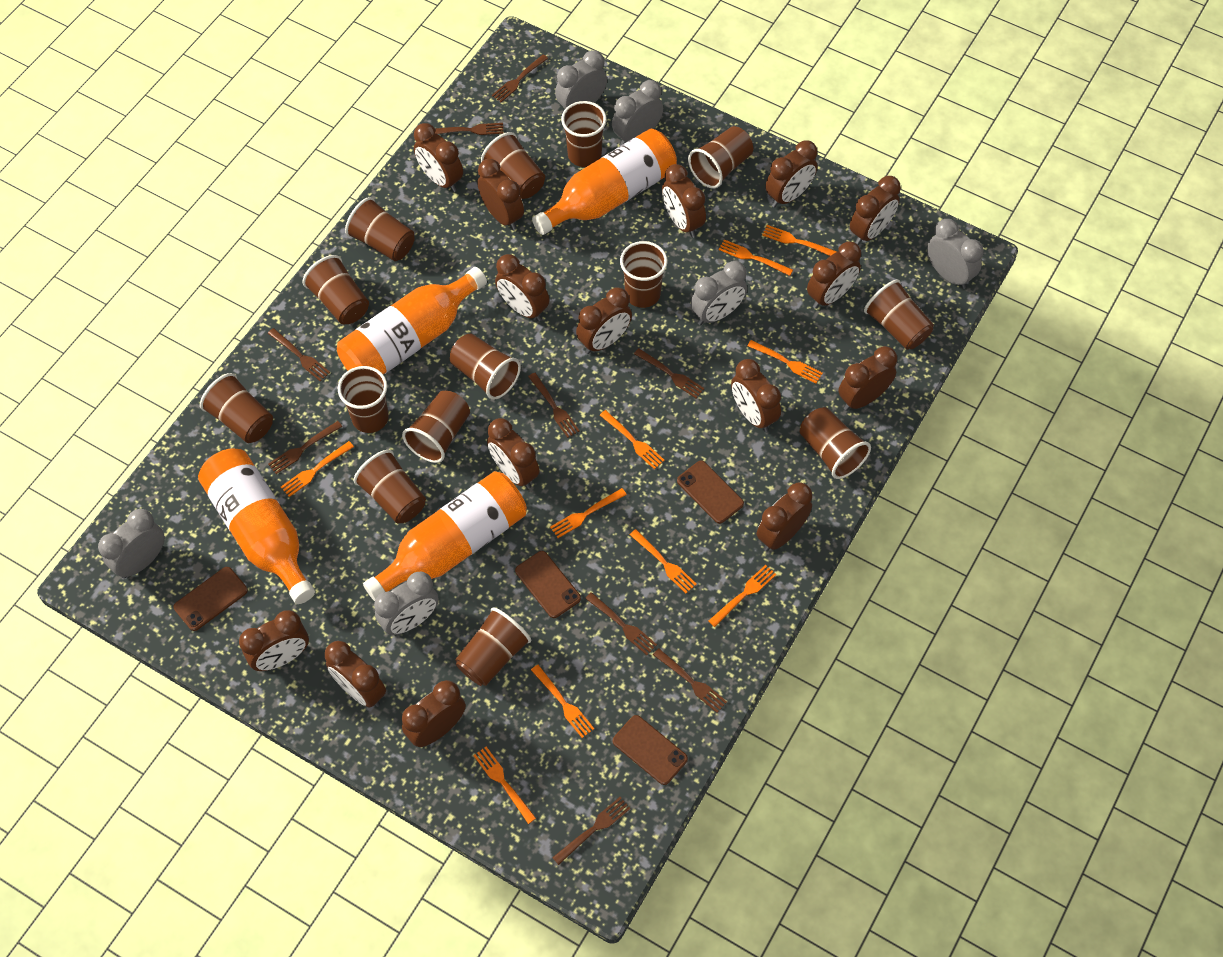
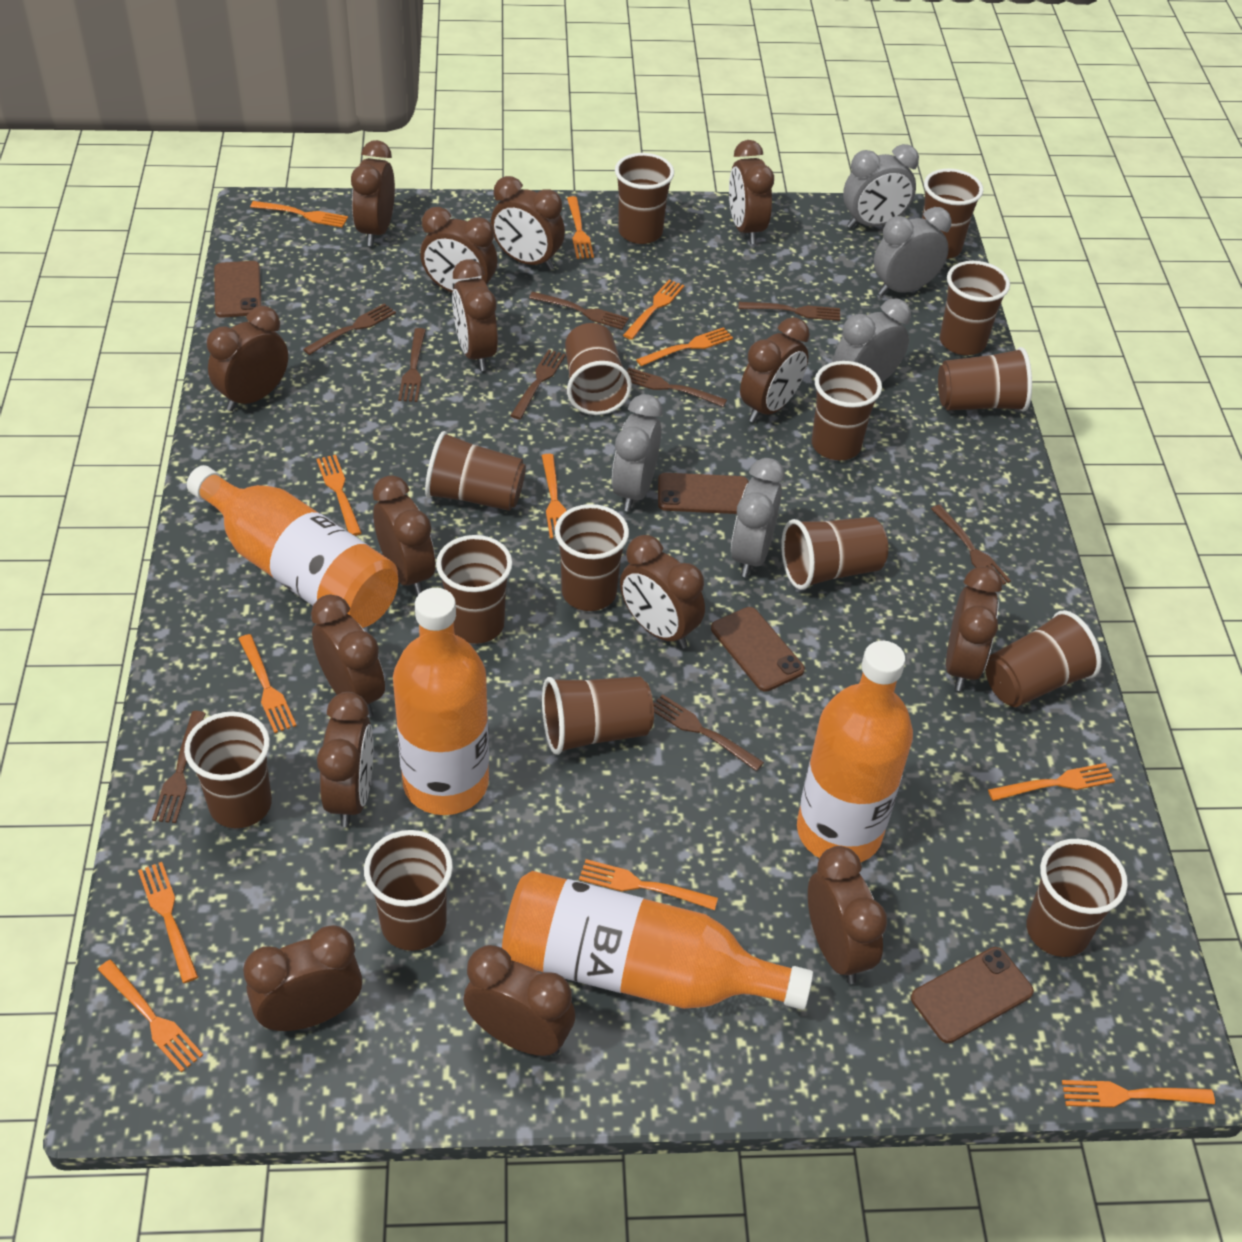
brown cup: 14 -> 15
grey clock: 6 -> 5
orange fork: 10 -> 12

